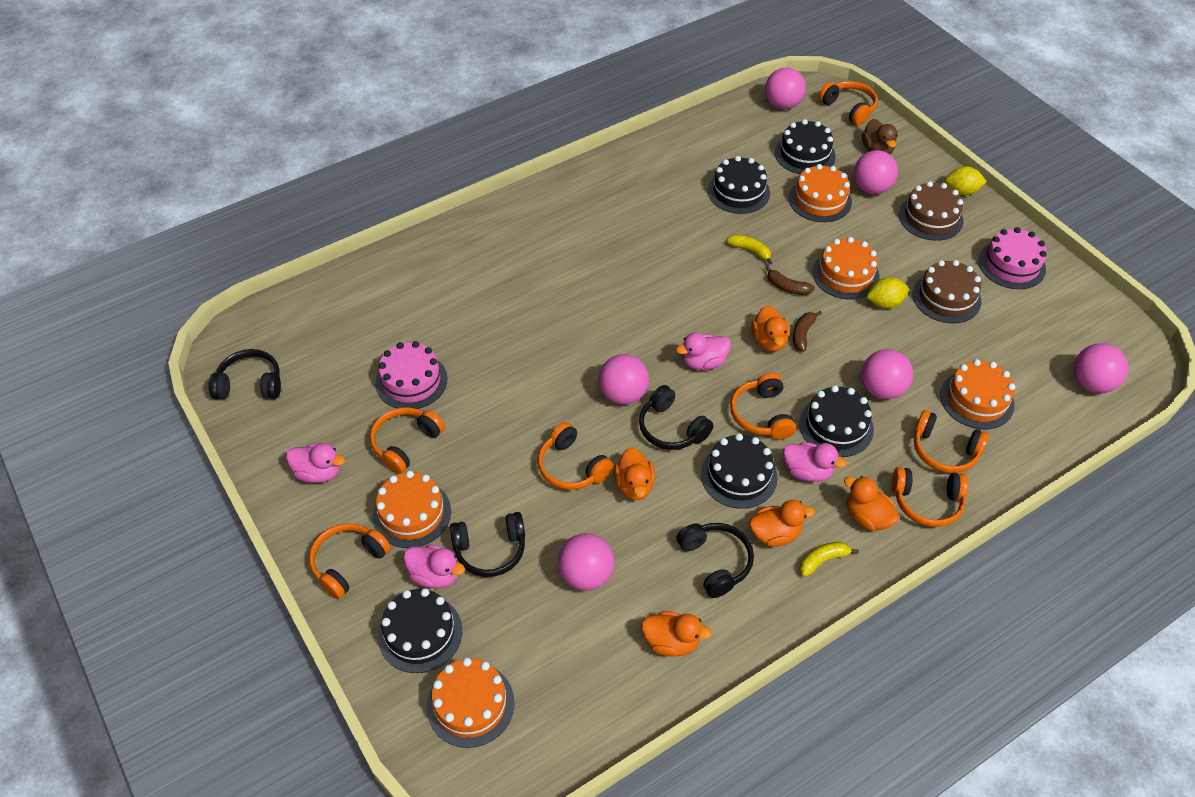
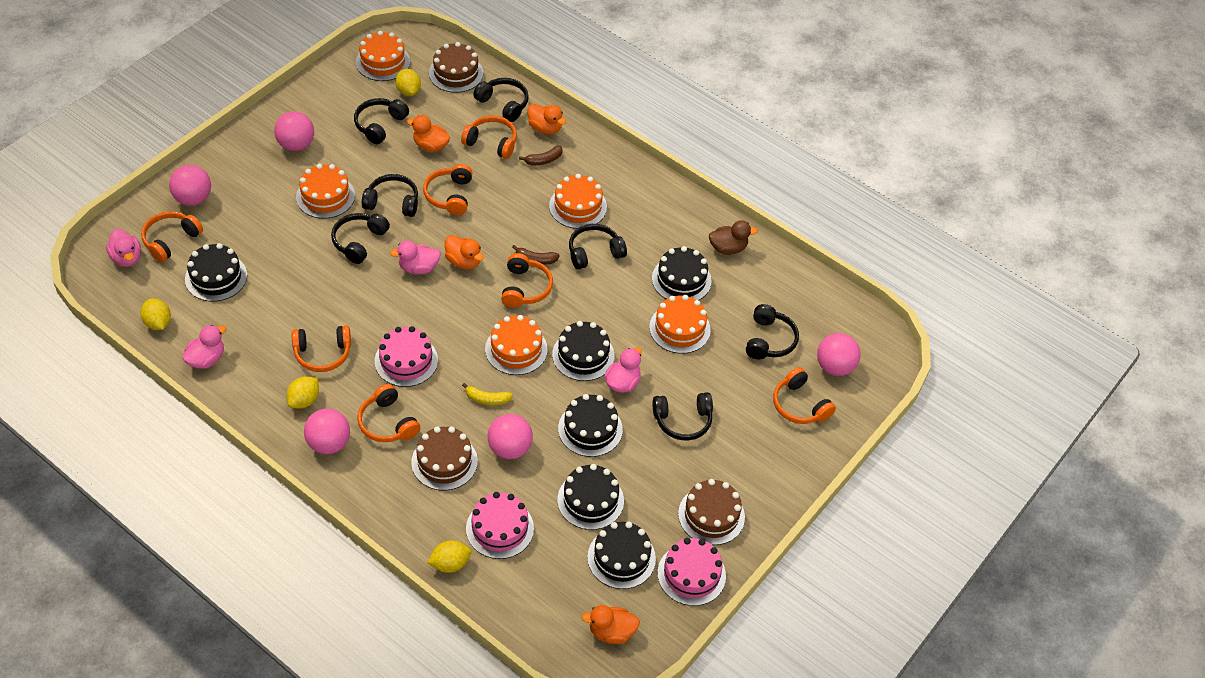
black cake: 5 -> 6
black headphones: 4 -> 7
brown cake: 2 -> 3
orange duck: 5 -> 4
pink ball: 6 -> 5
pink cake: 2 -> 3
yellow banana: 2 -> 1
yellow lemon: 2 -> 4

